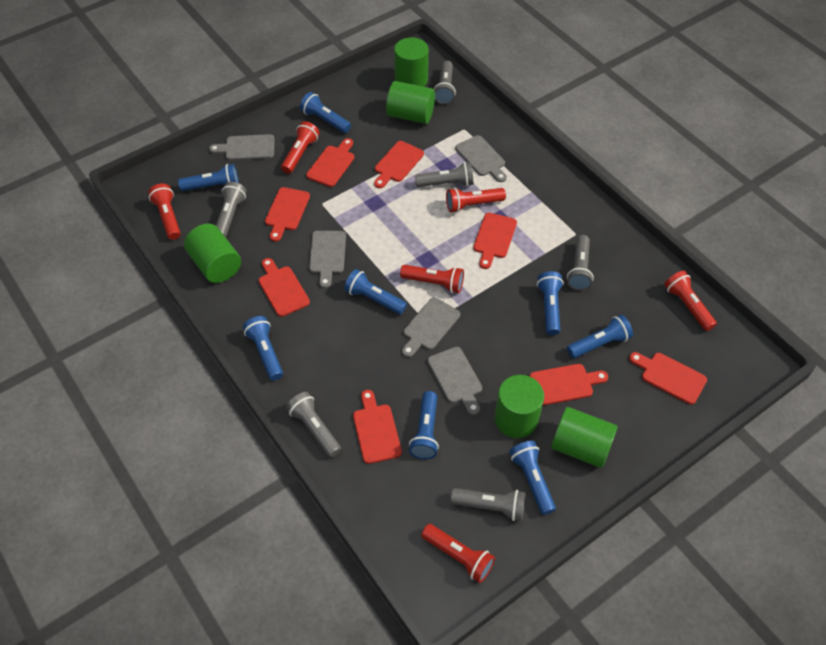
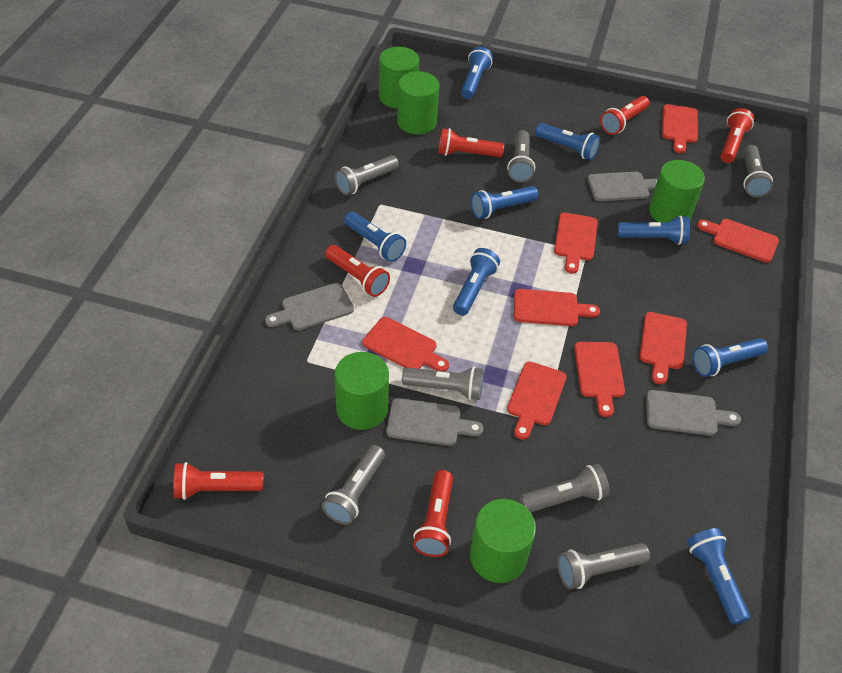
grey cutting board: 5 -> 4
grey flashlight: 6 -> 7

